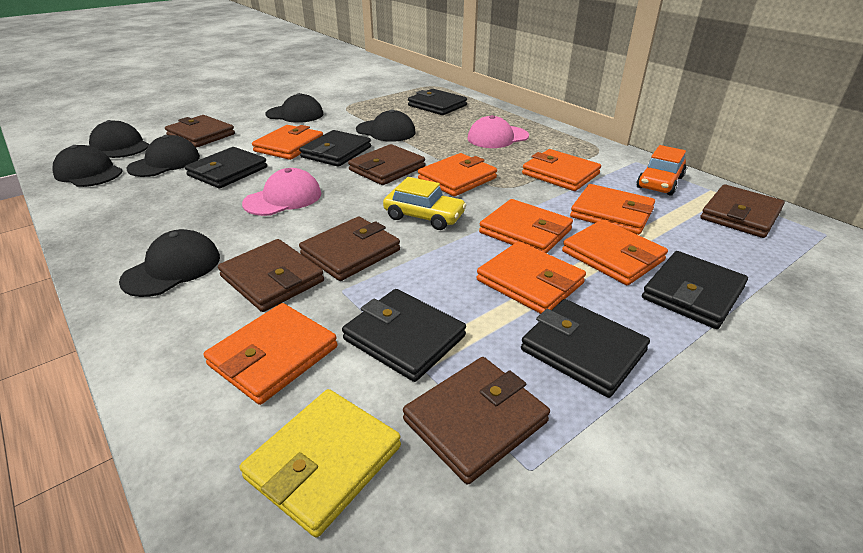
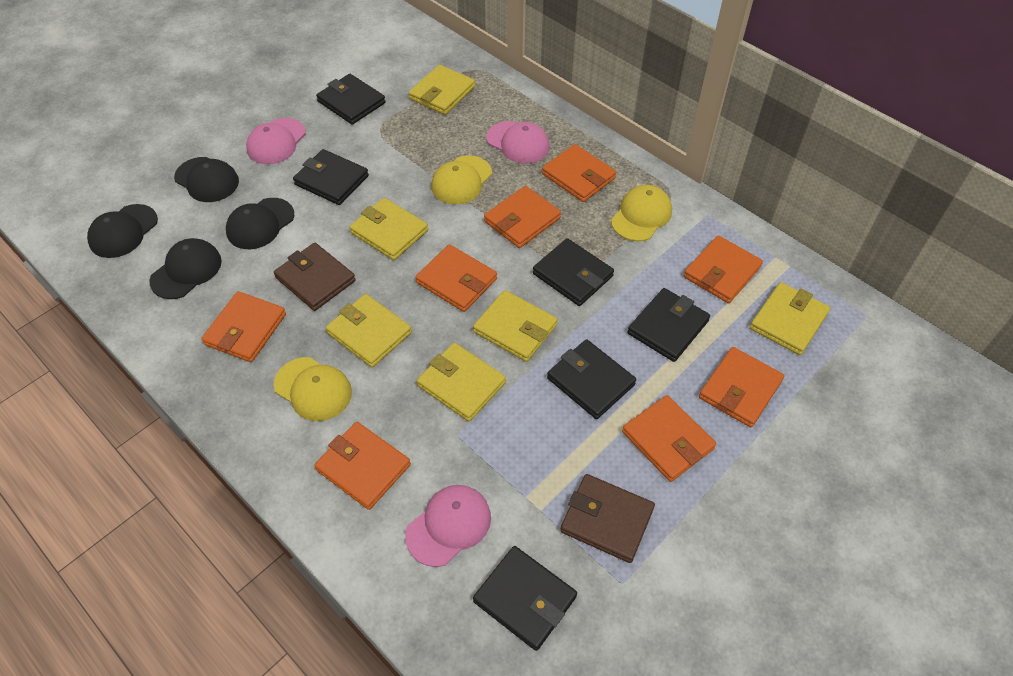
black cap: 6 -> 4
brown wallet: 6 -> 2
orange car: 1 -> 0
pink cap: 2 -> 3
yellow cap: 0 -> 3
yellow car: 1 -> 0
yellow wallet: 1 -> 6

